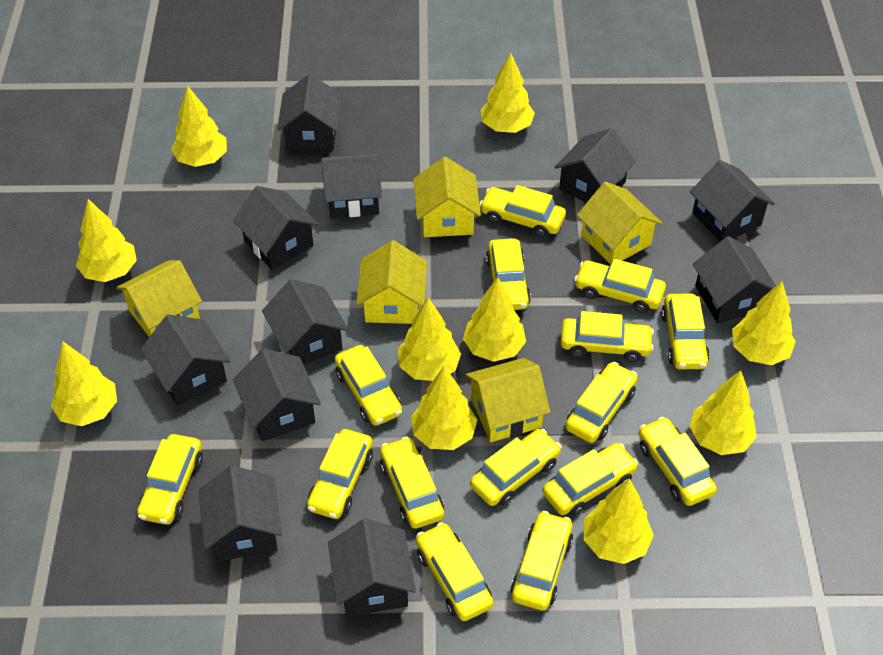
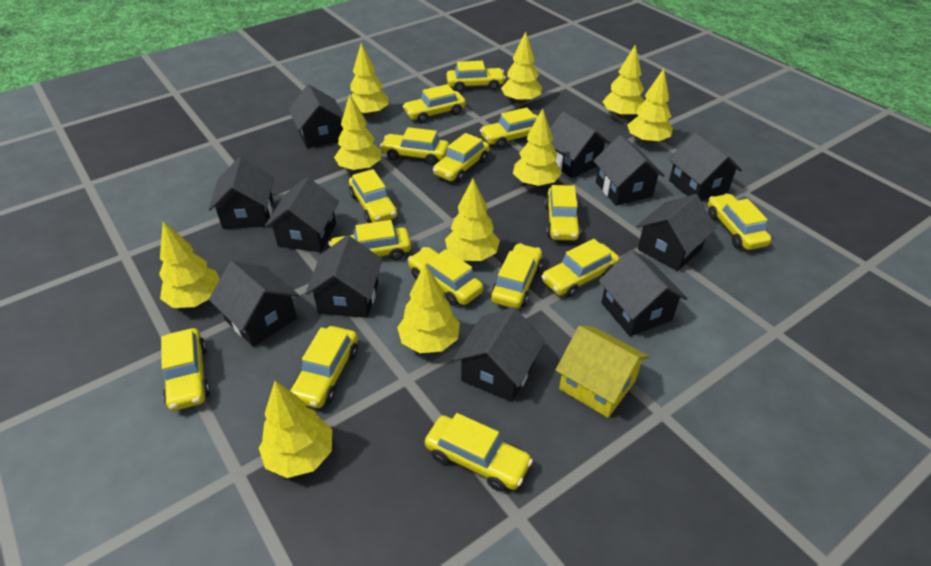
yellow house: 5 -> 1

